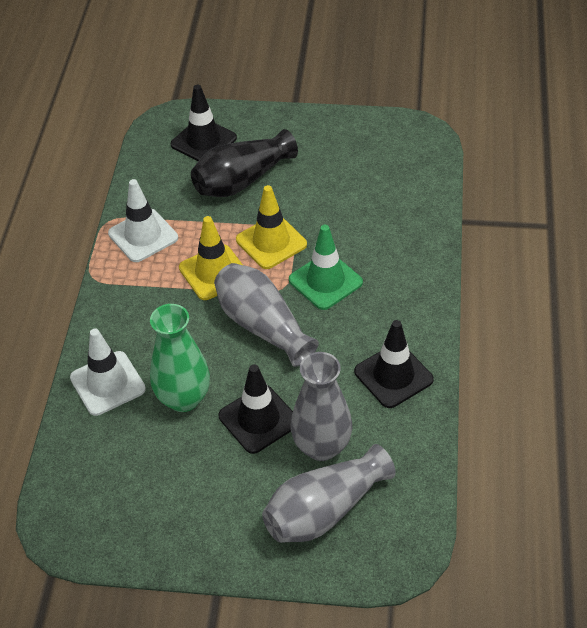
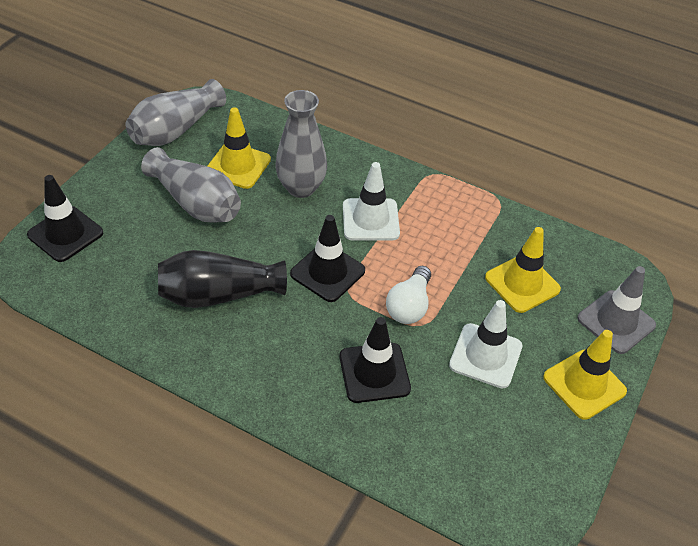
green traffic cone: 1 -> 0
green vase: 1 -> 0
grey traffic cone: 0 -> 1
white light bulb: 0 -> 1
yellow traffic cone: 2 -> 3

